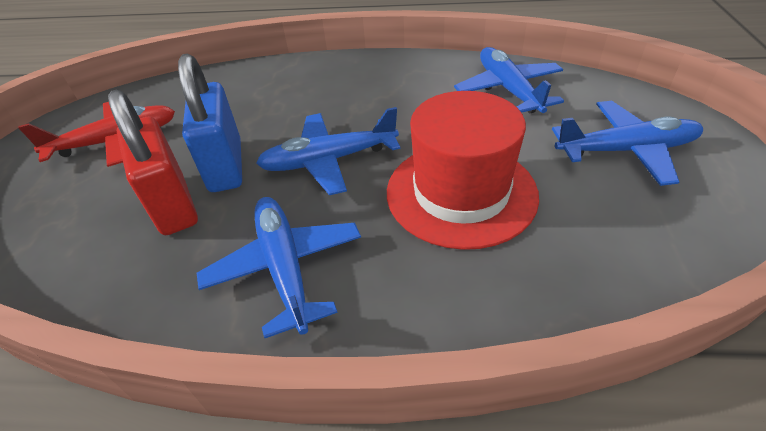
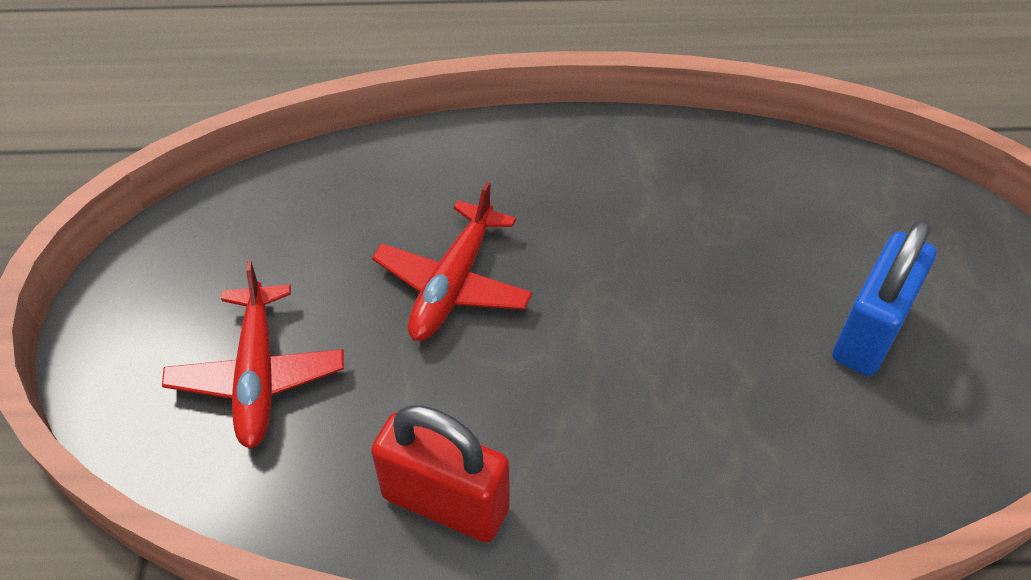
blue plane: 4 -> 0
red hat: 1 -> 0
red plane: 1 -> 2

